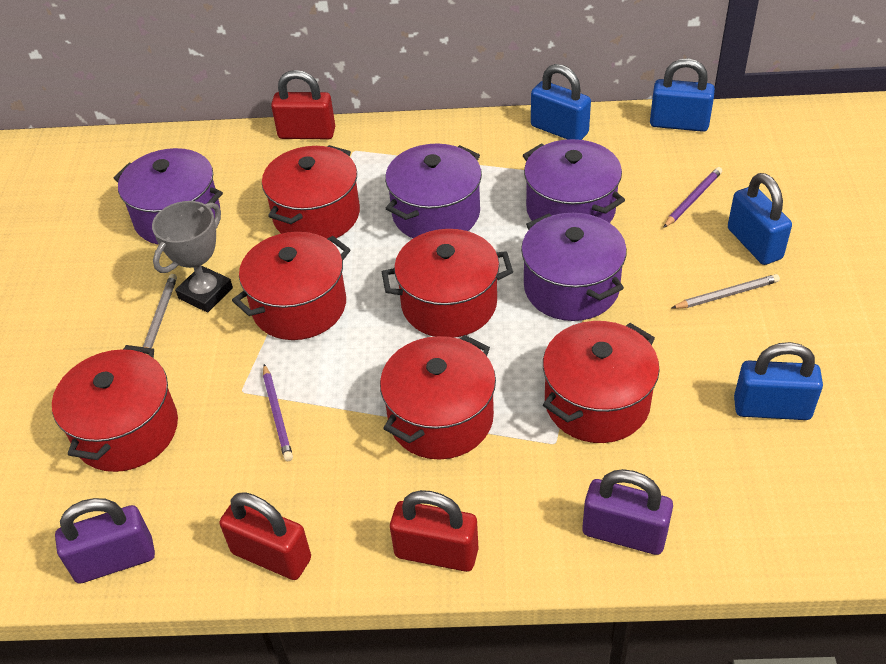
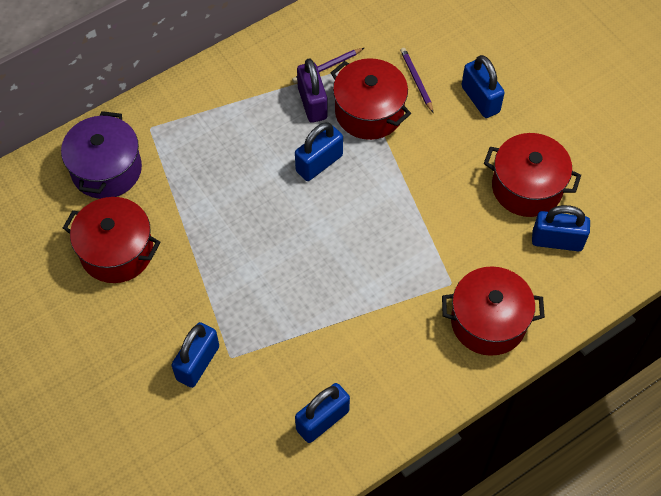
blue padlock: 4 -> 5
grey pencil: 2 -> 0
grey trophy: 1 -> 0
purple padlock: 2 -> 1
purple pot: 4 -> 1
red padlock: 3 -> 0
red pot: 6 -> 4

